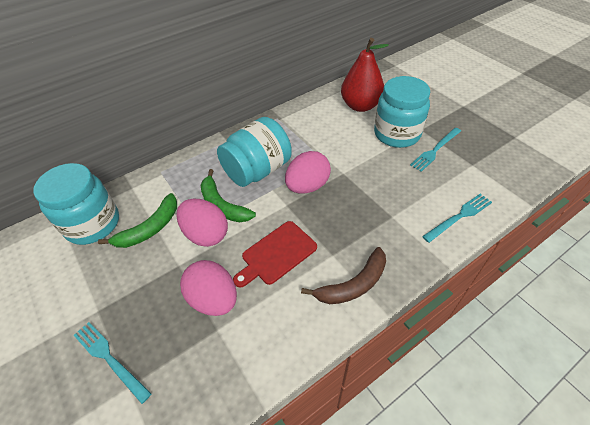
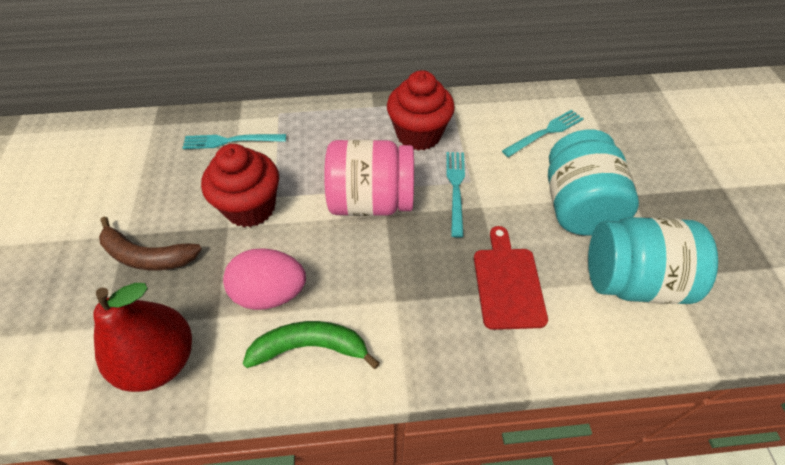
green banana: 2 -> 1
pink egg: 3 -> 1
pink jar: 0 -> 1
red cupcake: 0 -> 2
turquoise jar: 3 -> 2

